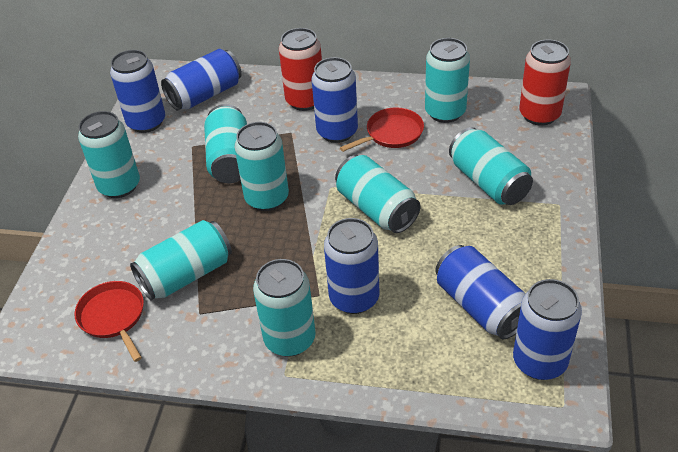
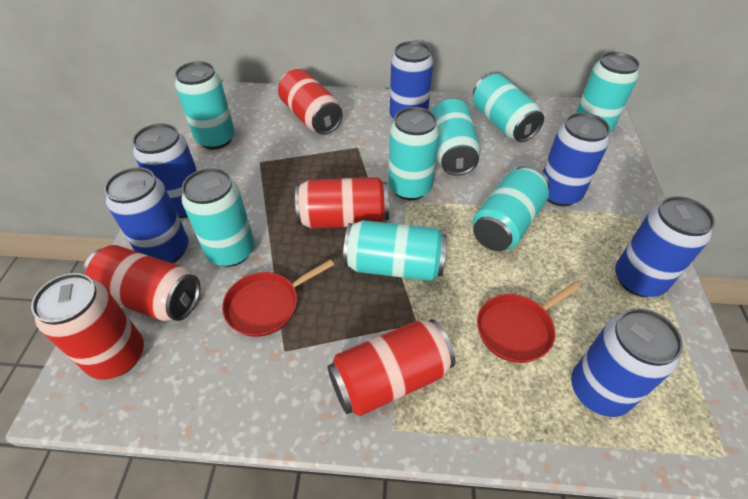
red can: 2 -> 5

